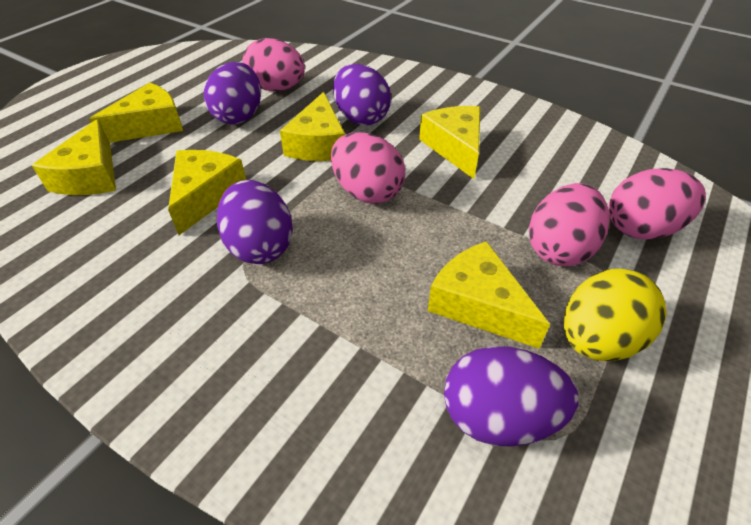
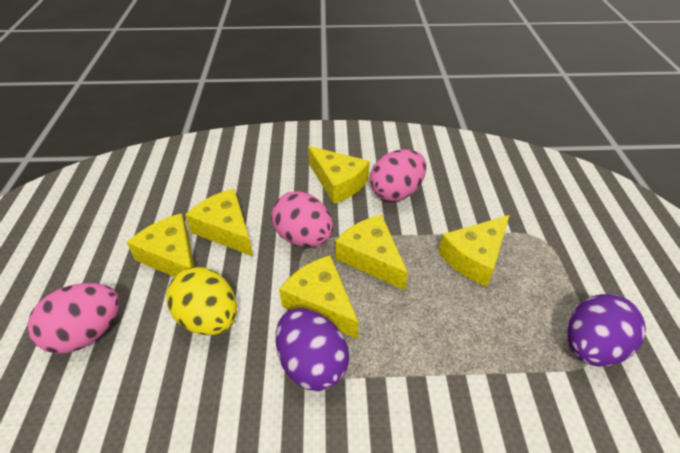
pink egg: 4 -> 3
purple egg: 4 -> 2

